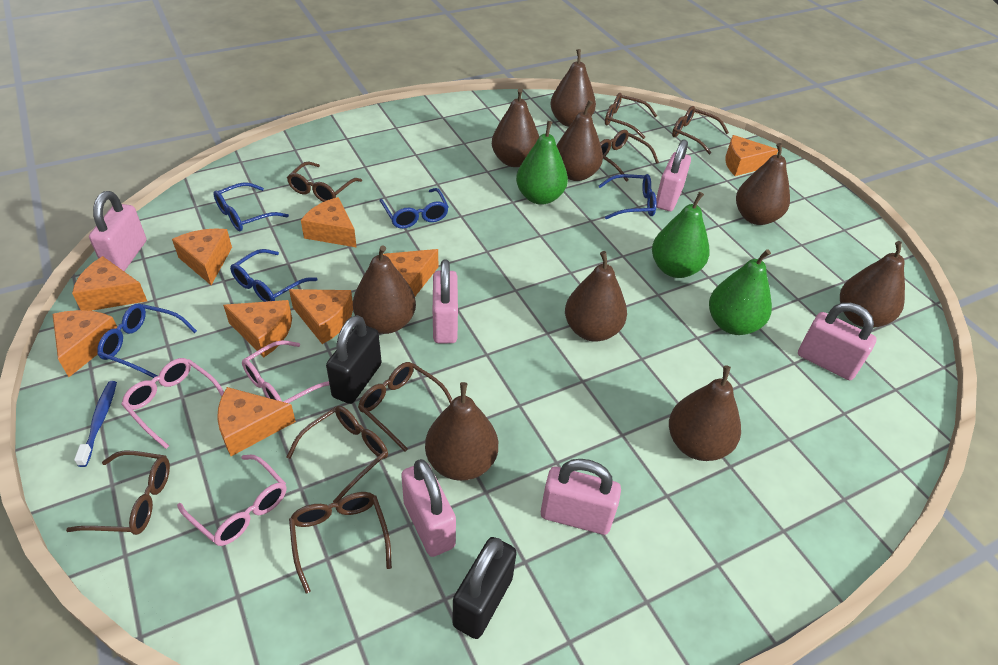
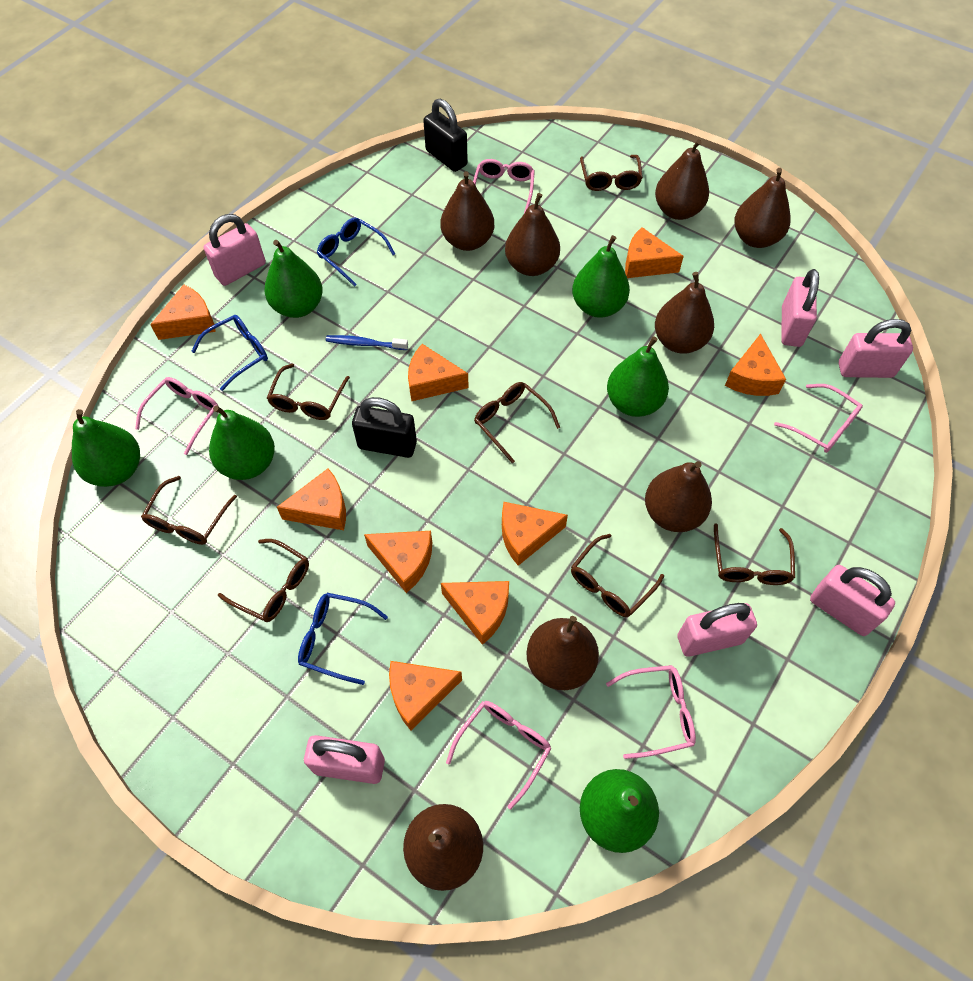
blue glasses: 5 -> 3
brown glasses: 8 -> 7
brown pear: 9 -> 8
green pear: 3 -> 6
pink glasses: 3 -> 5

